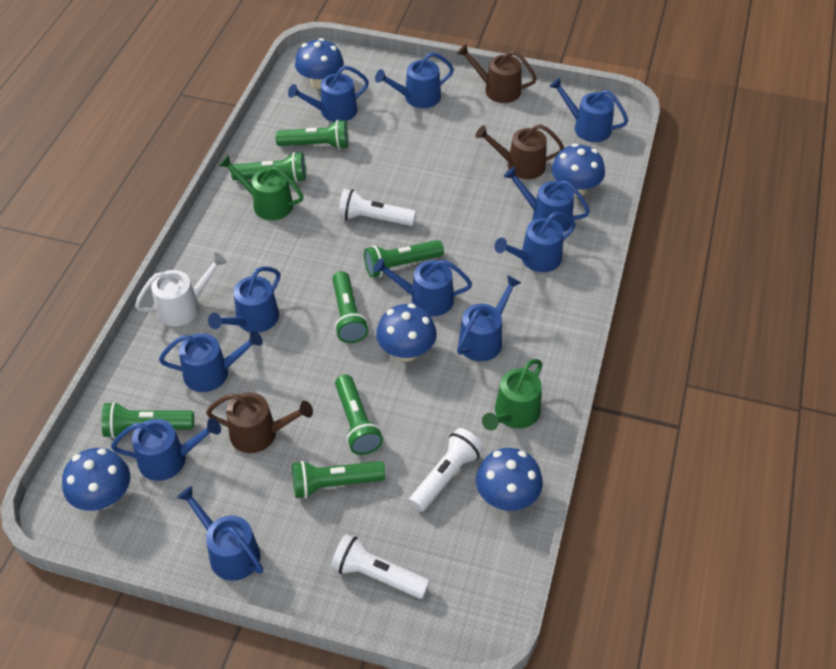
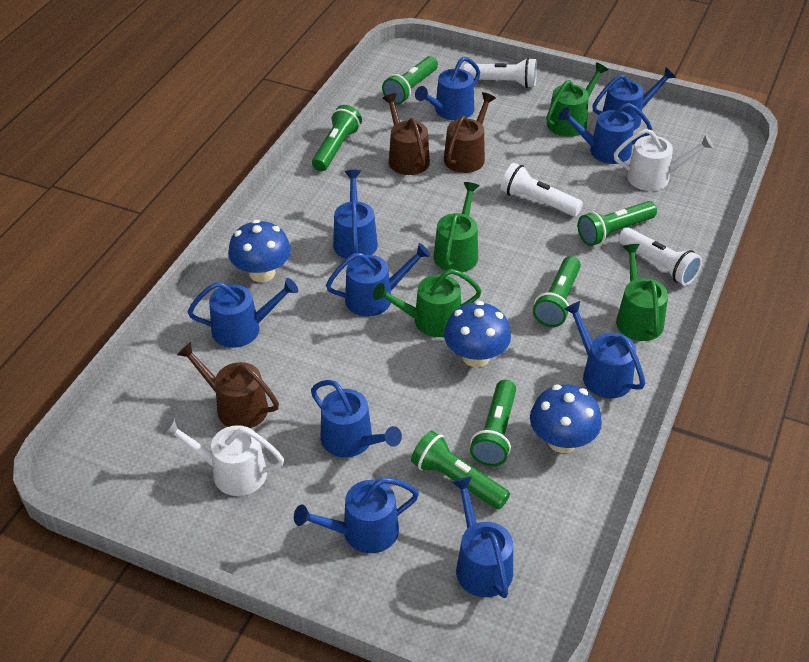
blue mushroom: 5 -> 3
blue watering can: 11 -> 10
green flashlight: 7 -> 6
green watering can: 2 -> 4
white watering can: 1 -> 2

